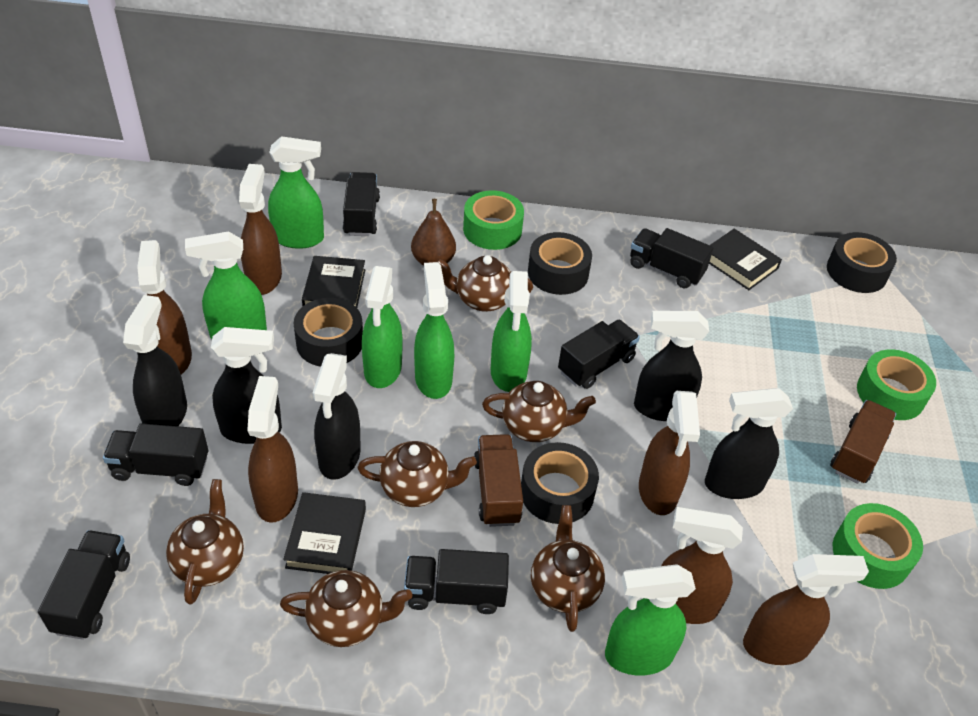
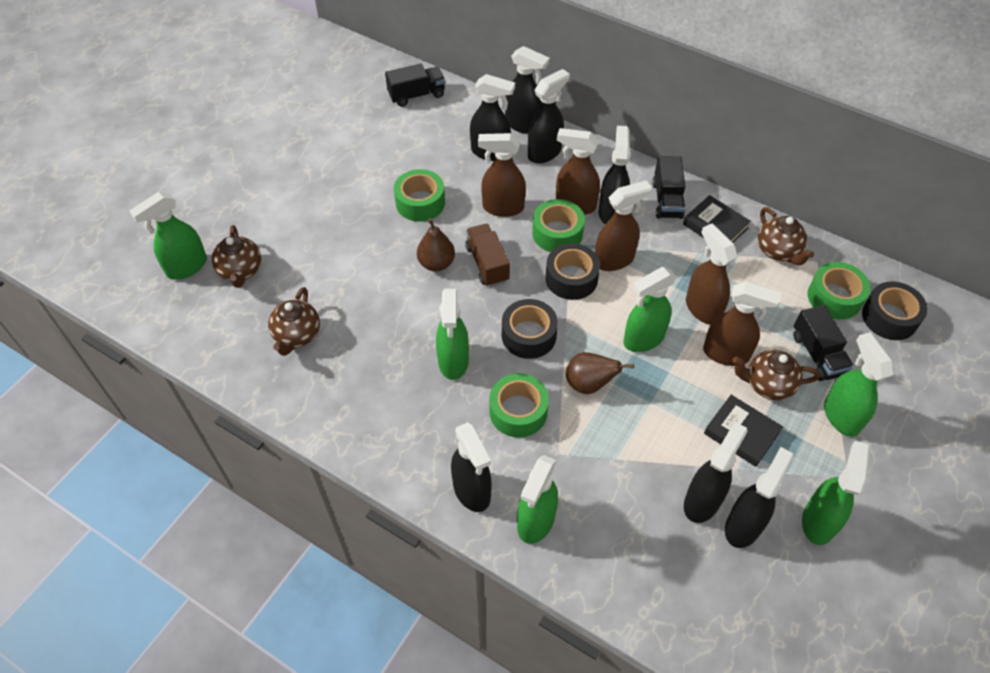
black book: 3 -> 2
black spray bottle: 5 -> 7
black tape: 4 -> 3
black truck: 6 -> 3
brown pear: 1 -> 2
brown spray bottle: 6 -> 5
brown teapot: 6 -> 4
brown truck: 2 -> 1
green tape: 3 -> 4

